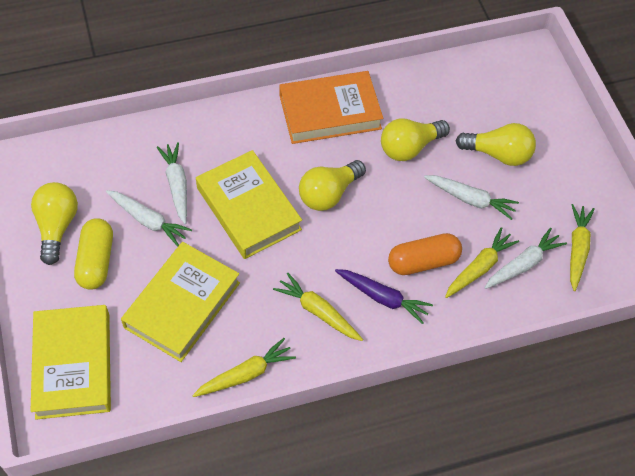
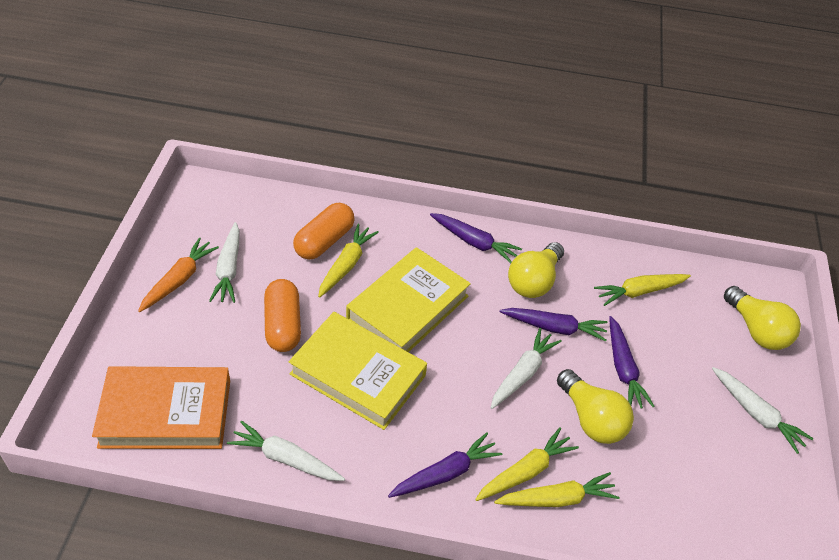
orange capsule: 1 -> 2
orange carrot: 0 -> 1
purple carrot: 1 -> 4
yellow book: 3 -> 2
yellow capsule: 1 -> 0
yellow light bulb: 4 -> 3

